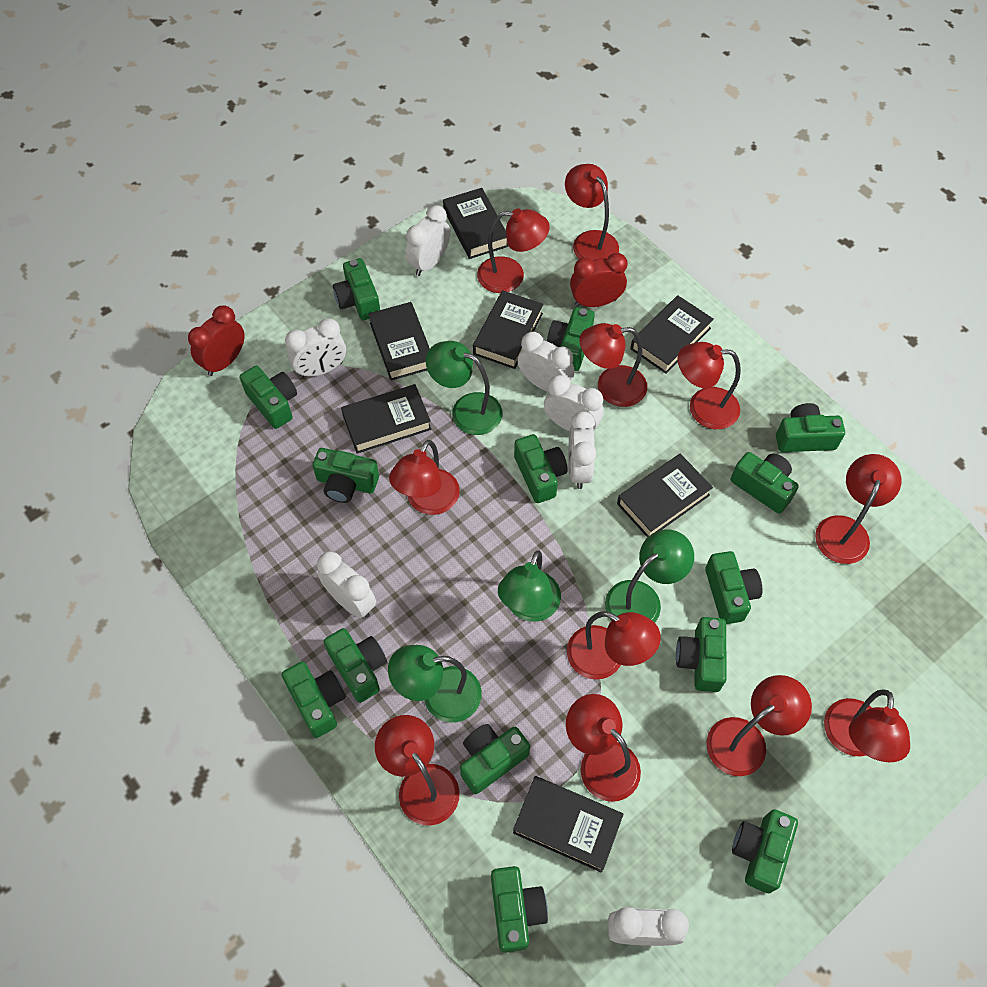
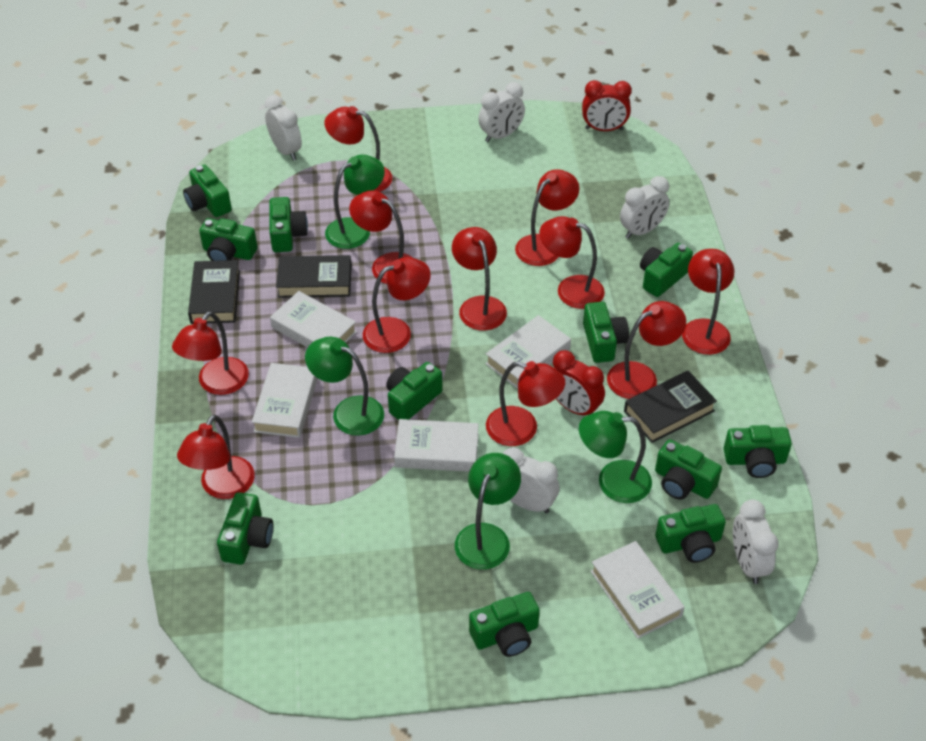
black book: 7 -> 3
green camera: 14 -> 11
white book: 0 -> 5
white clock: 7 -> 5

